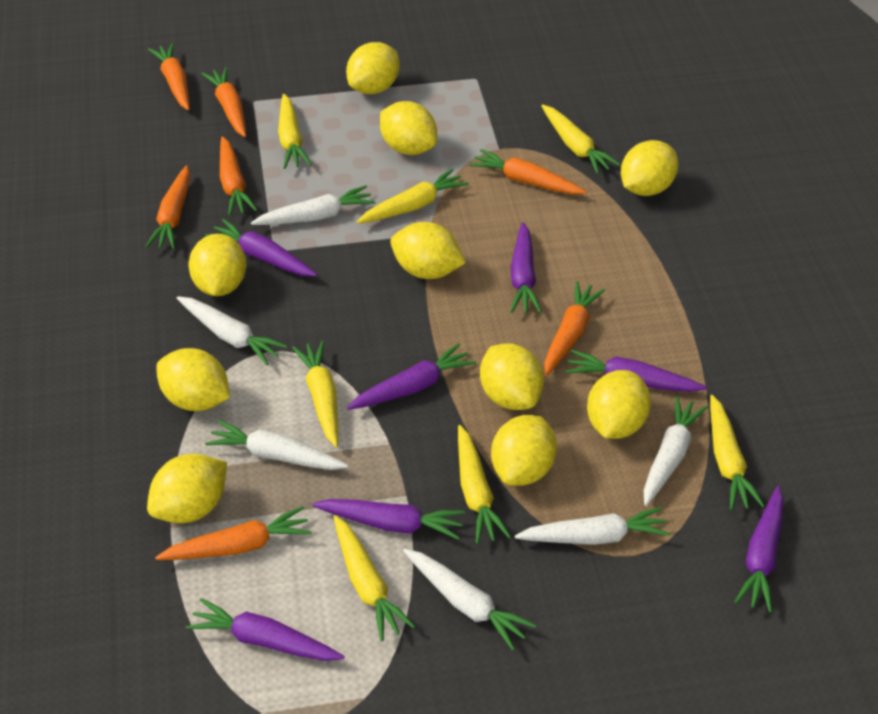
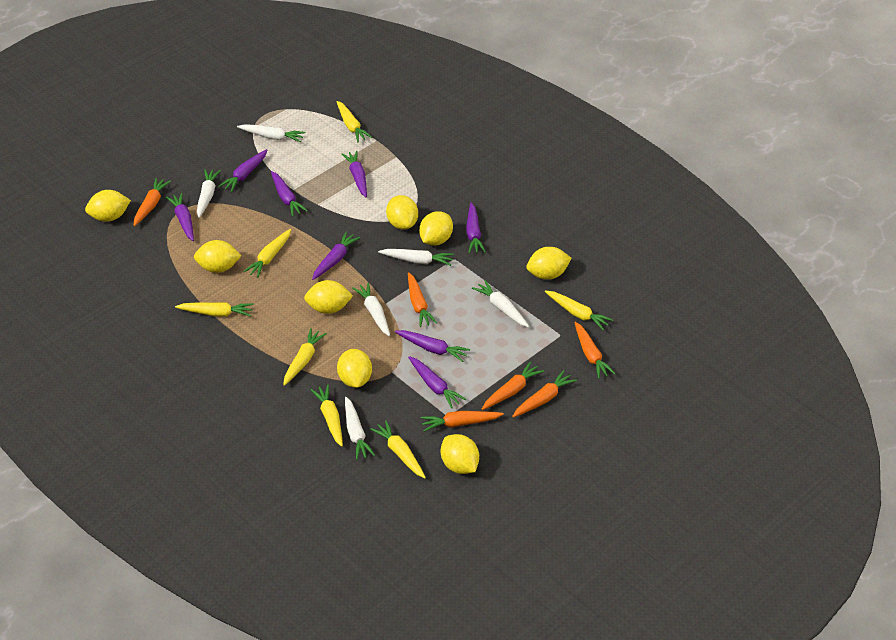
orange carrot: 7 -> 6
purple carrot: 7 -> 8
yellow lemon: 10 -> 8

